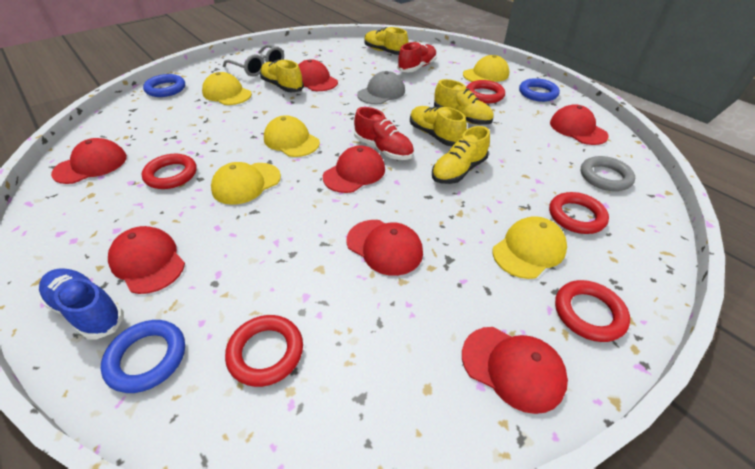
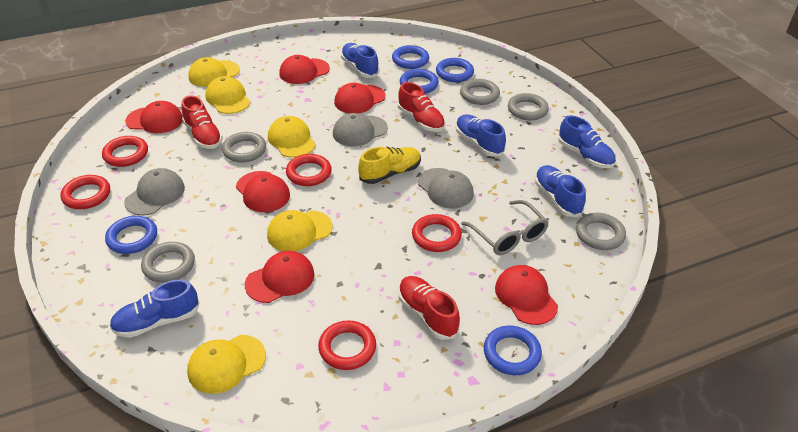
blue ring: 3 -> 5
blue shoe: 1 -> 5
grey cap: 1 -> 3
grey ring: 1 -> 5
red cap: 7 -> 6
red shoe: 2 -> 3
yellow shoe: 5 -> 1

